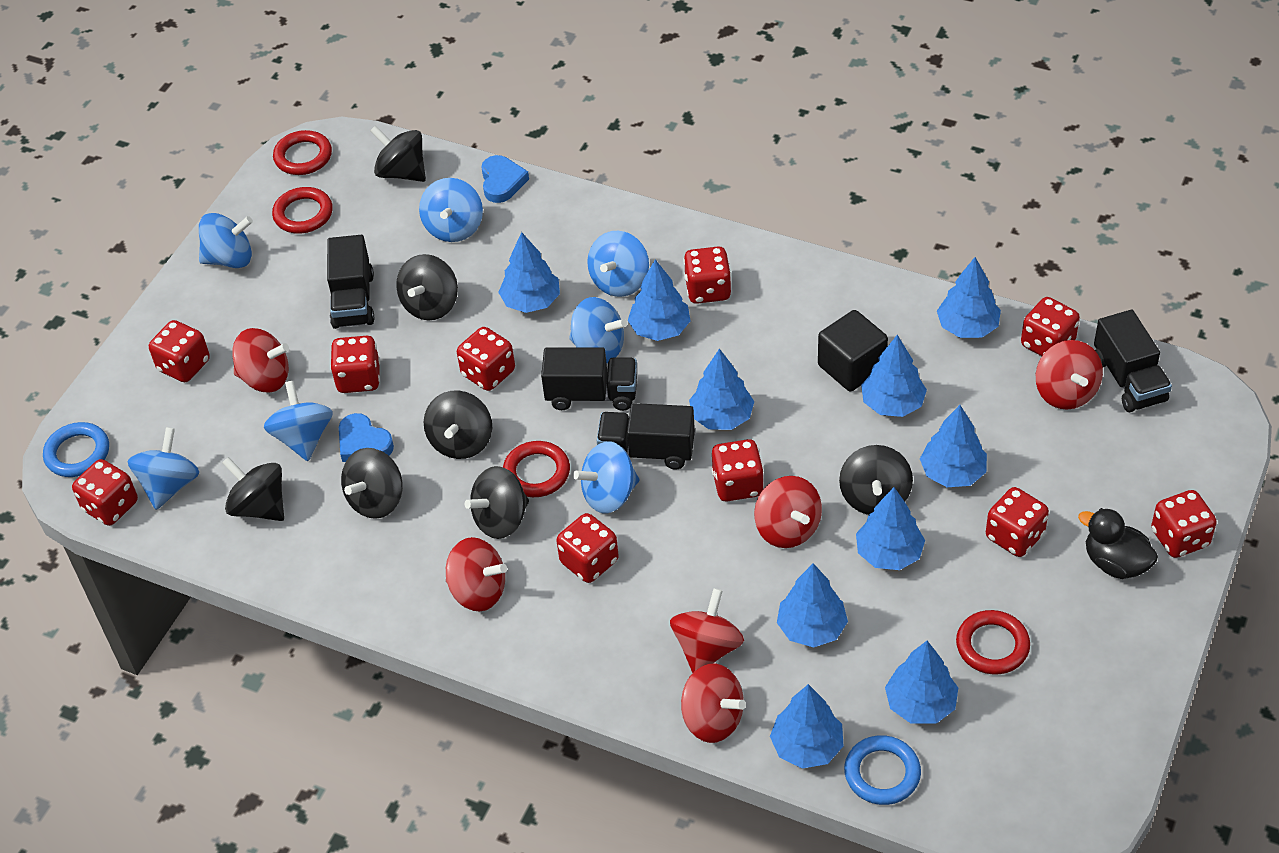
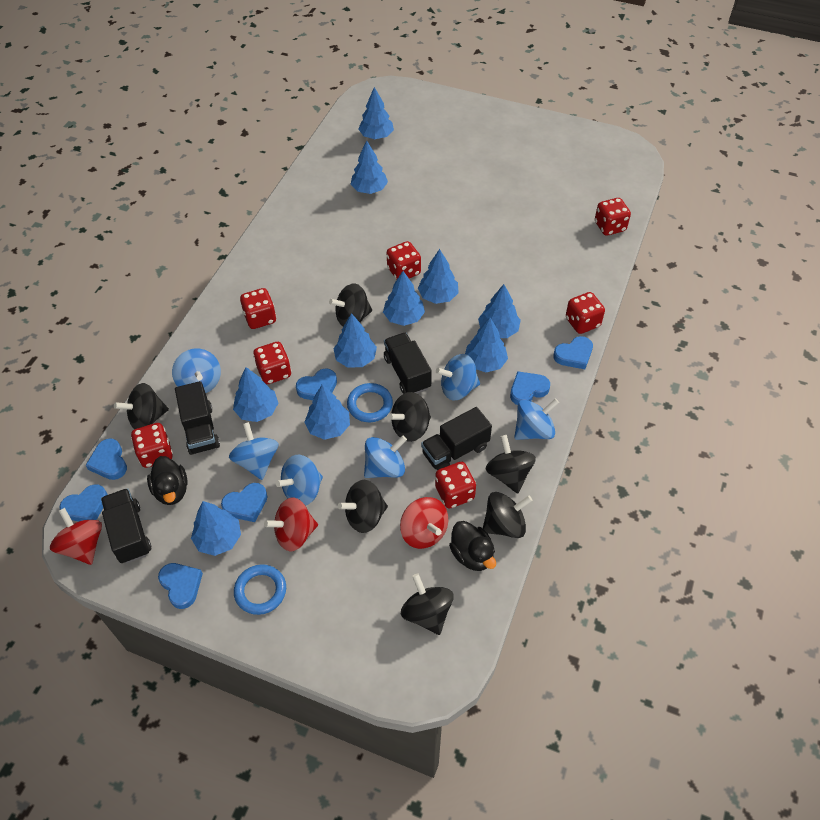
black cube: 1 -> 0
black duck: 1 -> 2
blue heart: 2 -> 7
blue spinning top: 7 -> 6
red dice: 10 -> 7
red ring: 4 -> 0
red spinning top: 6 -> 3

